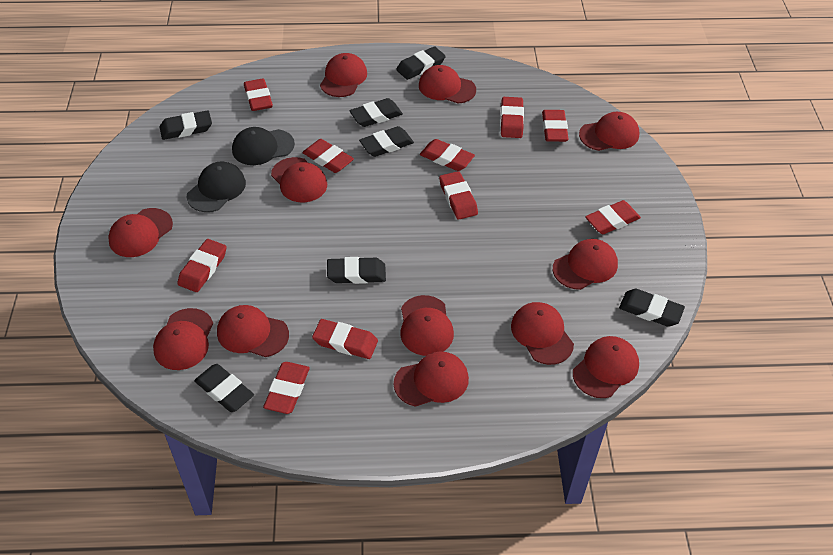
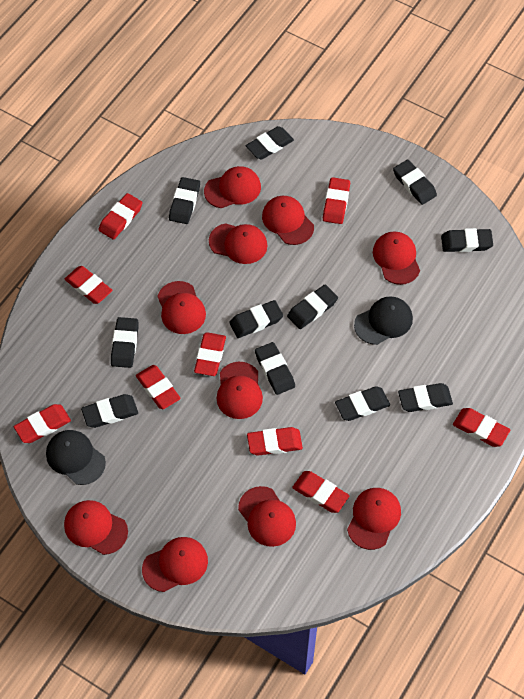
black eraser: 7 -> 11
red cap: 12 -> 10
red eraser: 10 -> 9

